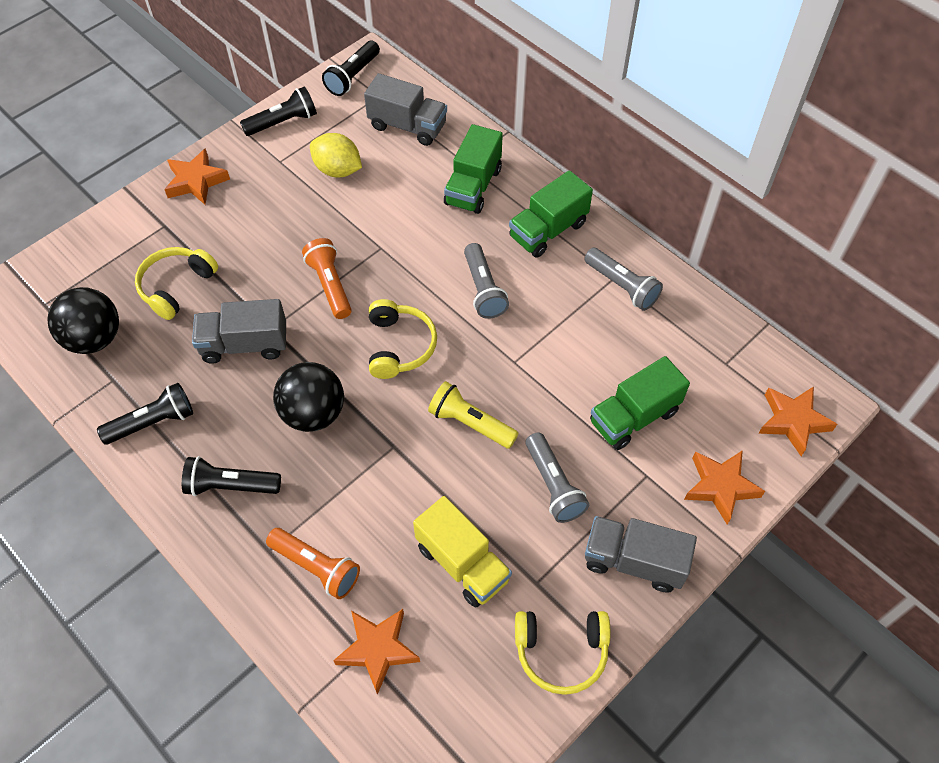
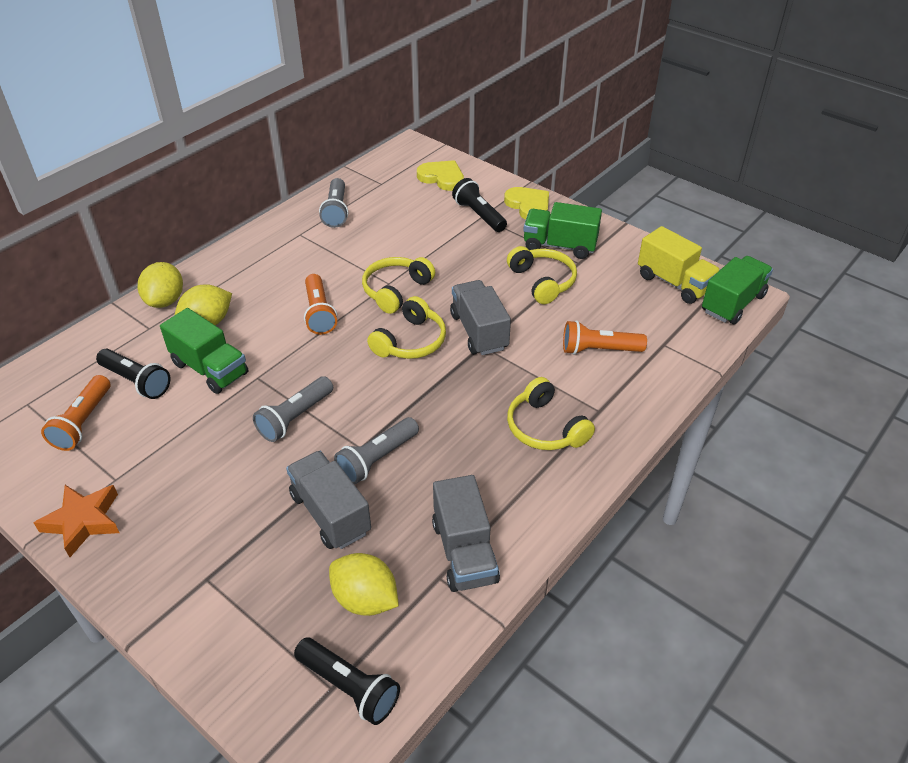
black ball: 2 -> 0
black flashlight: 4 -> 3
orange flashlight: 2 -> 3
orange star: 4 -> 1
yellow flashlight: 1 -> 0
yellow headphones: 3 -> 4
yellow heart: 0 -> 2
yellow lemon: 1 -> 3

